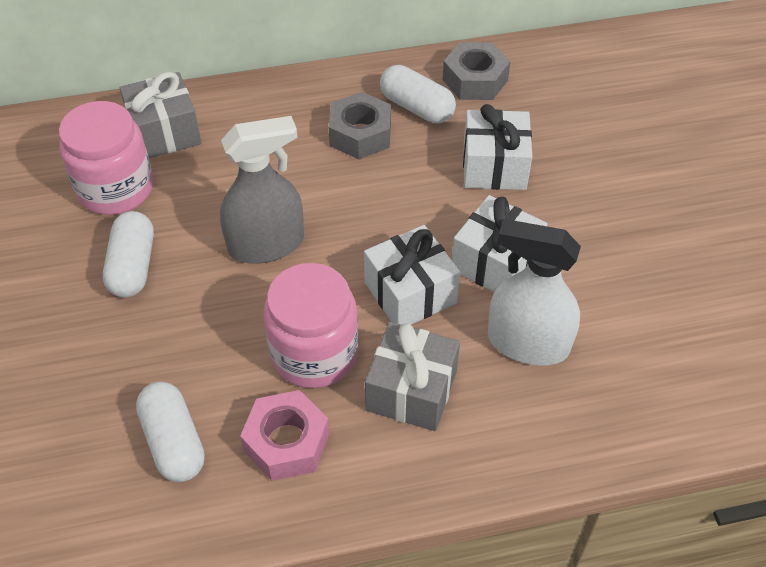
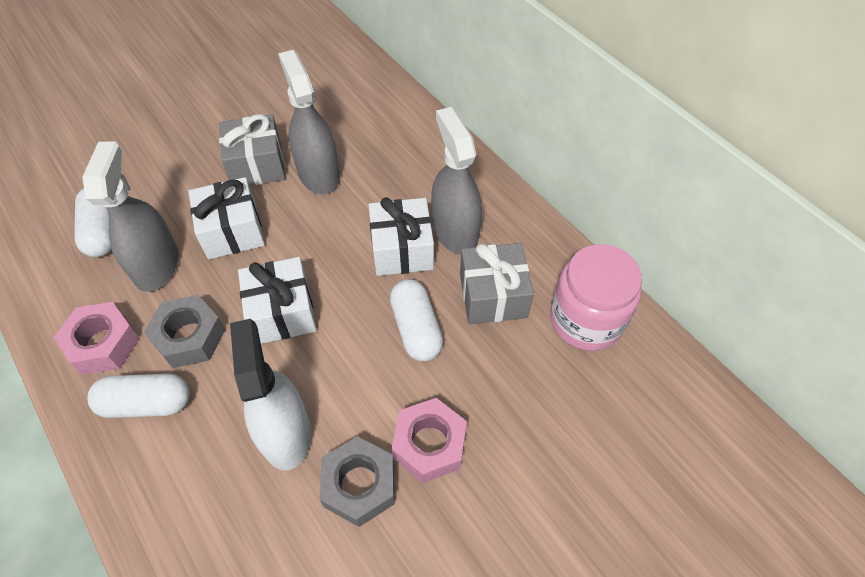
grey spray bottle: 1 -> 3
pink jar: 2 -> 1
pink nut: 1 -> 2

